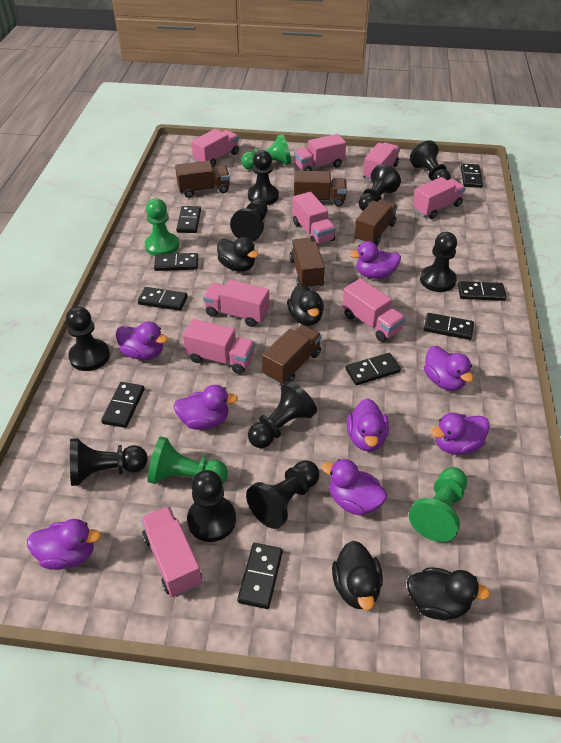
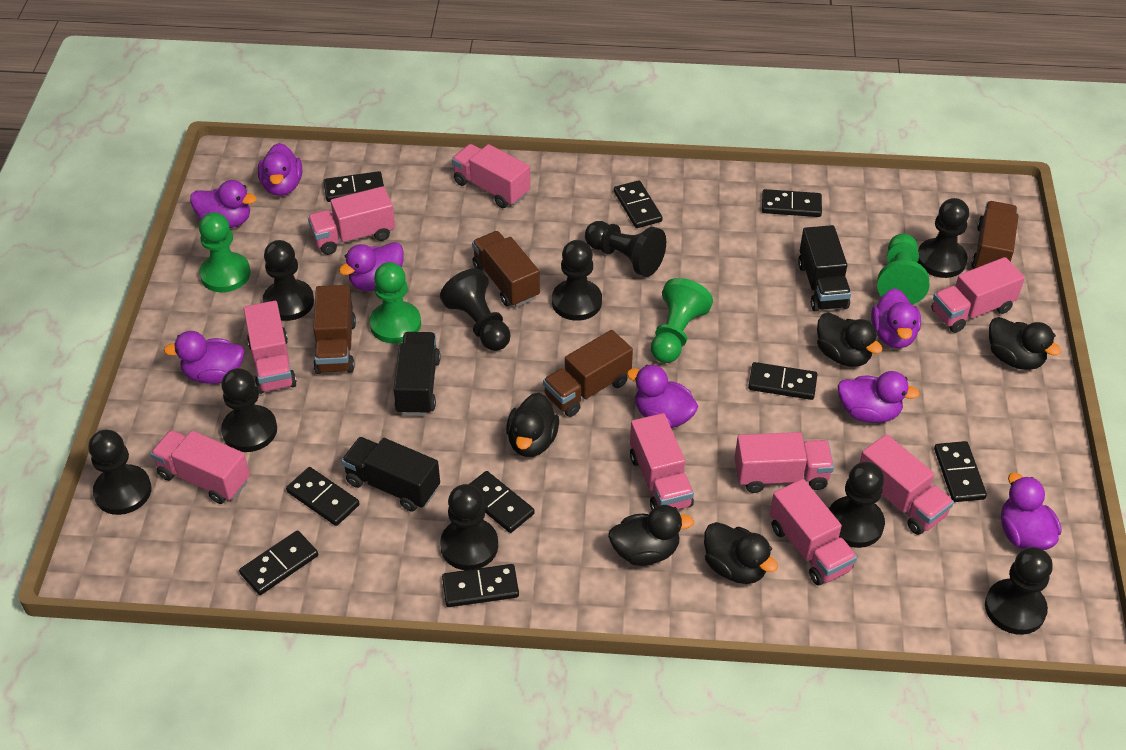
black duck: 4 -> 5
black truck: 0 -> 3
brown truck: 5 -> 4

